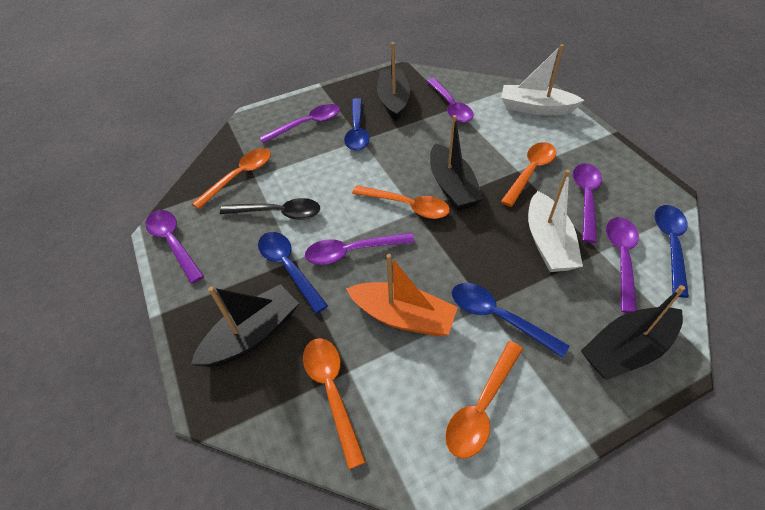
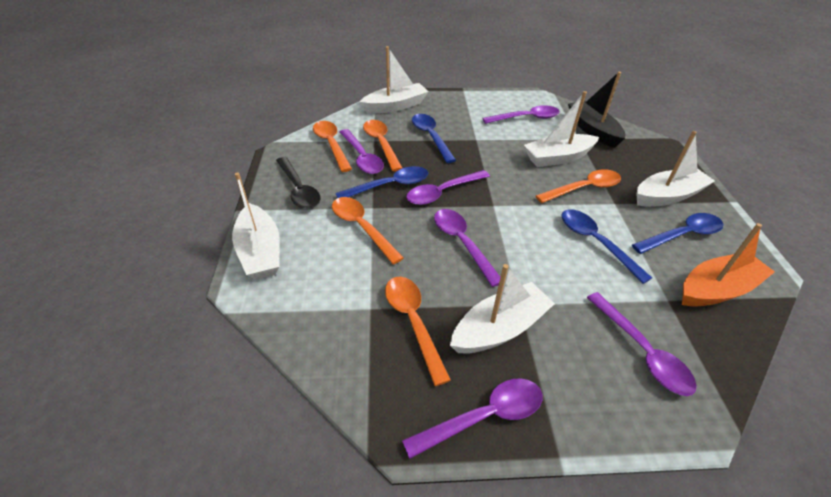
black boat: 4 -> 1
white boat: 2 -> 5

